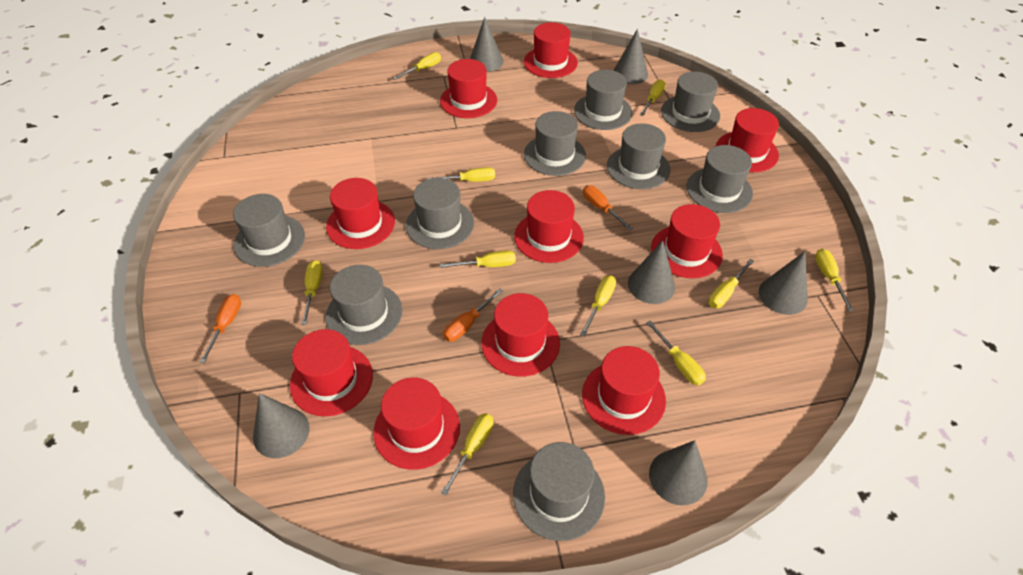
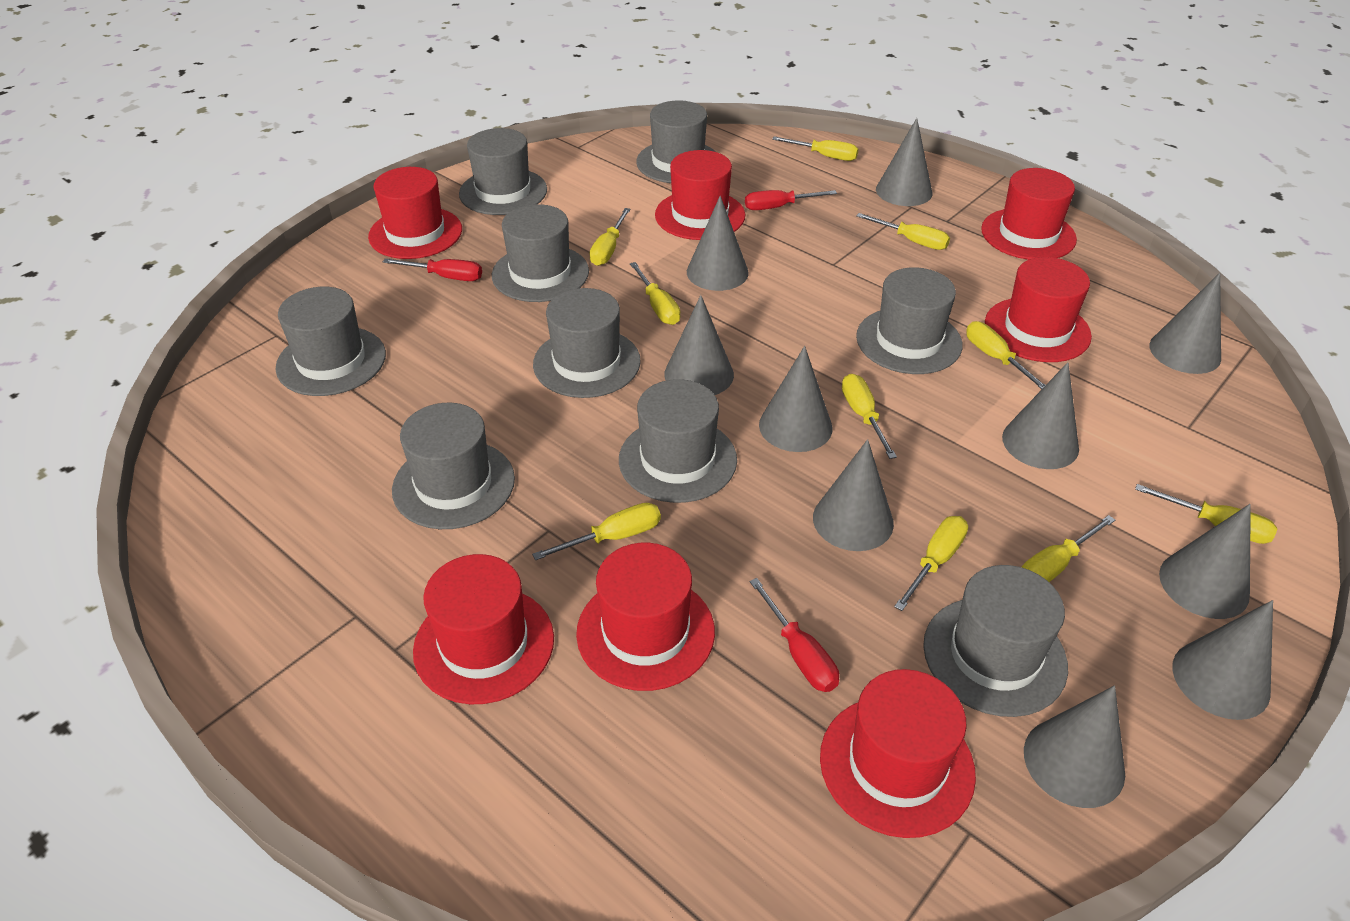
grey cone: 6 -> 10
orange screwdriver: 3 -> 0
red hat: 10 -> 7
red screwdriver: 0 -> 3

